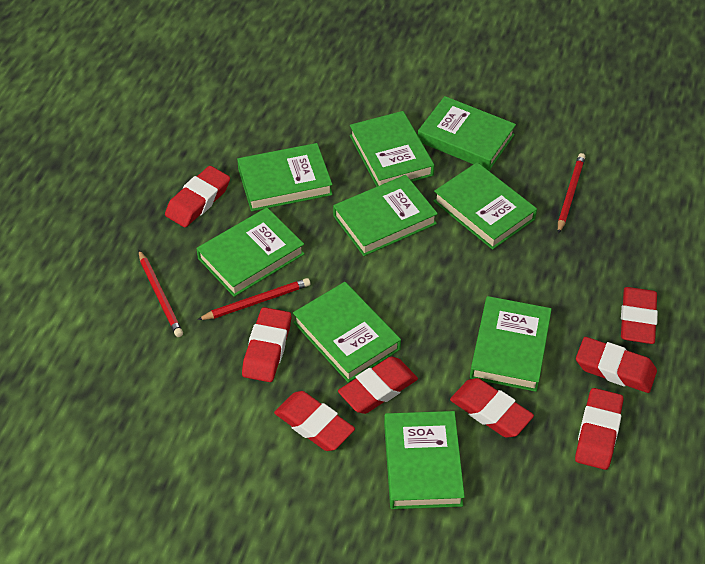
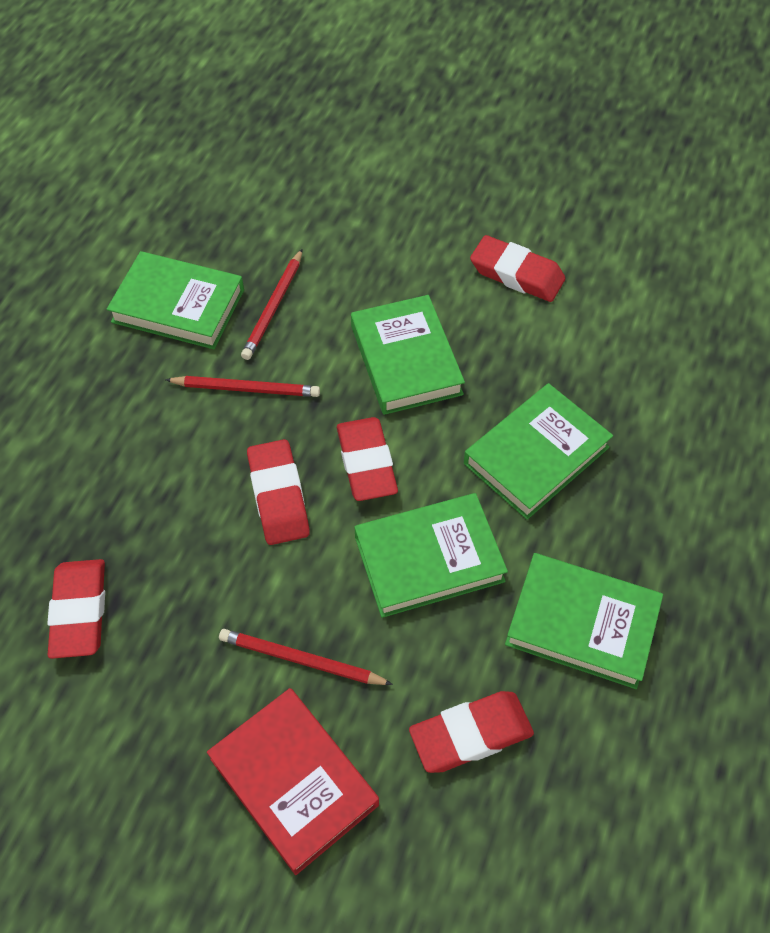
green book: 9 -> 5
red book: 0 -> 1
red eraser: 8 -> 5

